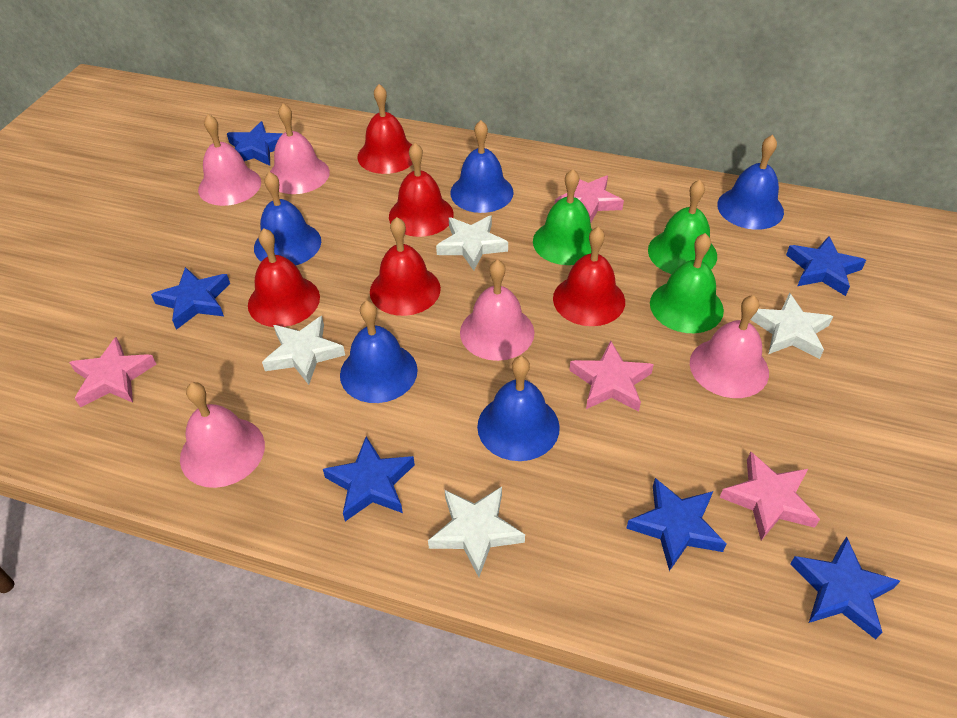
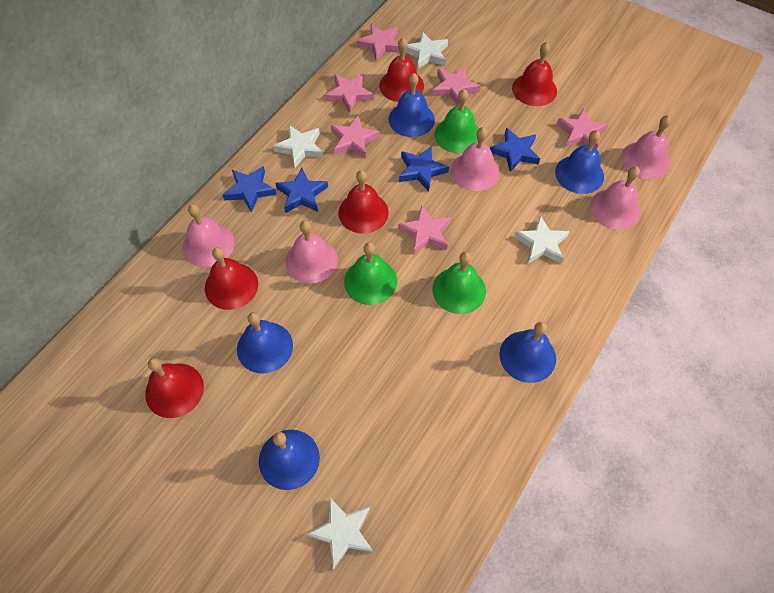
blue star: 6 -> 4
pink star: 4 -> 6

